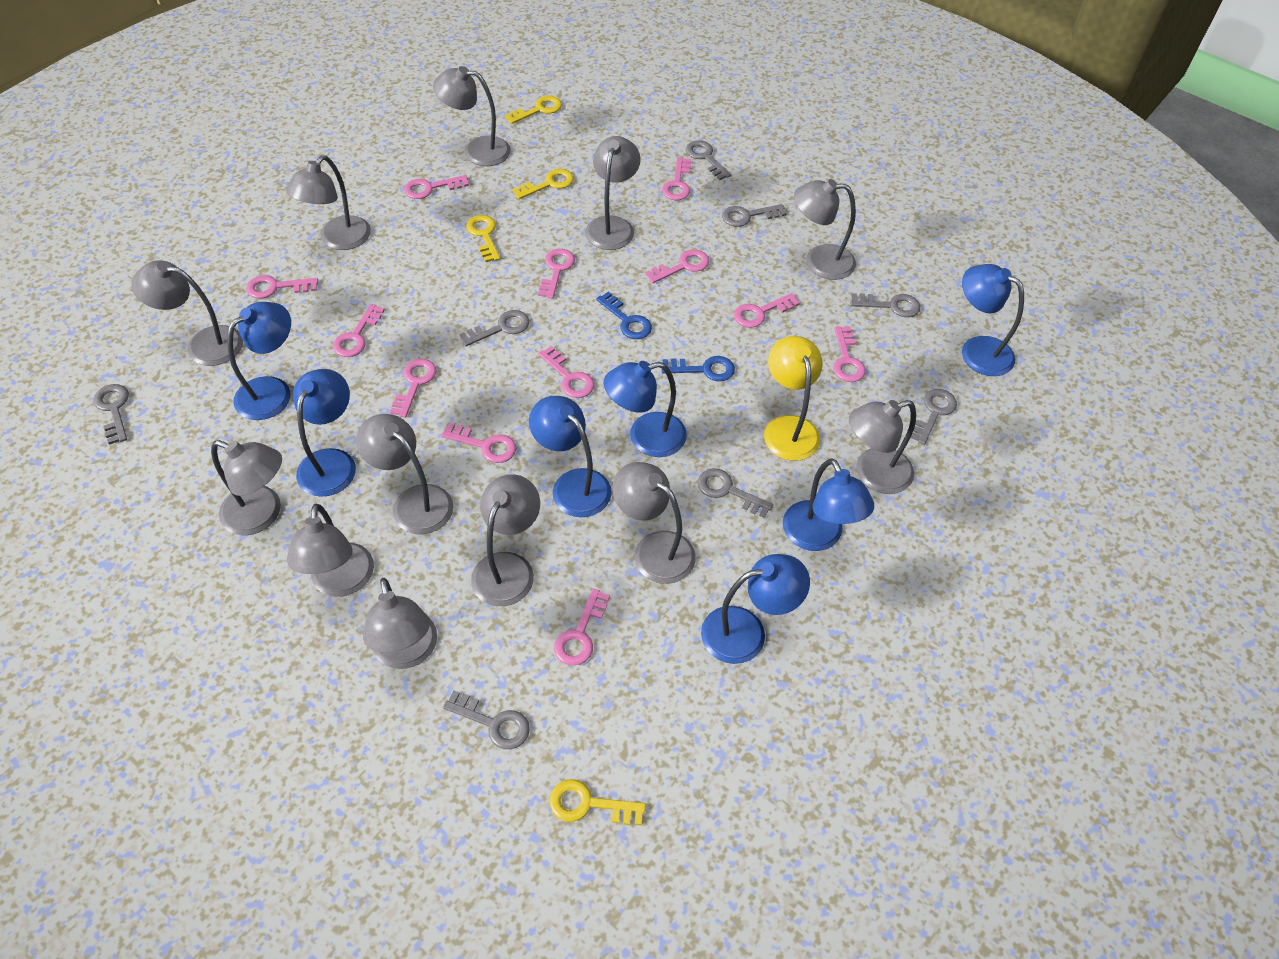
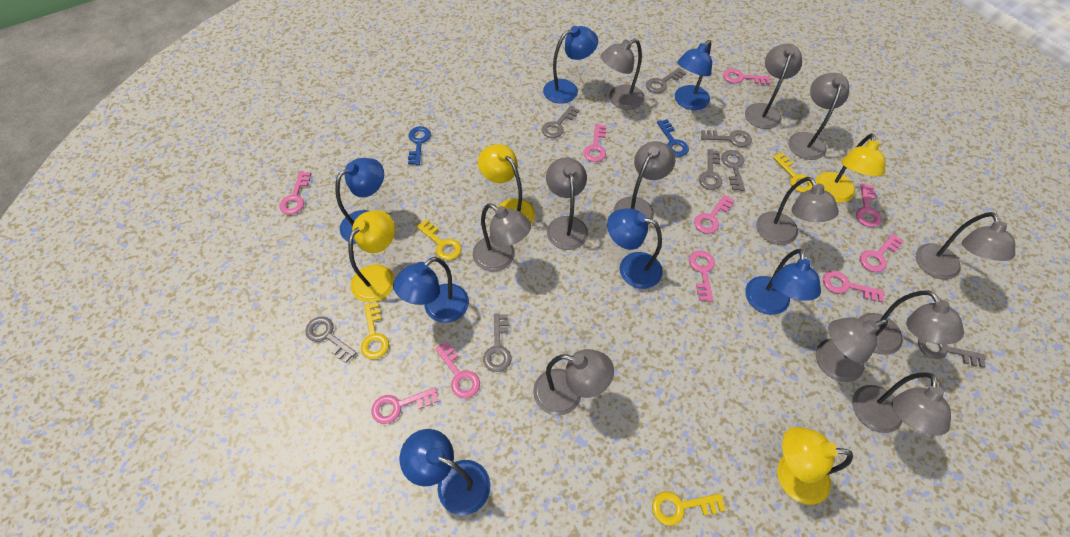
pink key: 12 -> 10
yellow lamp: 1 -> 4

